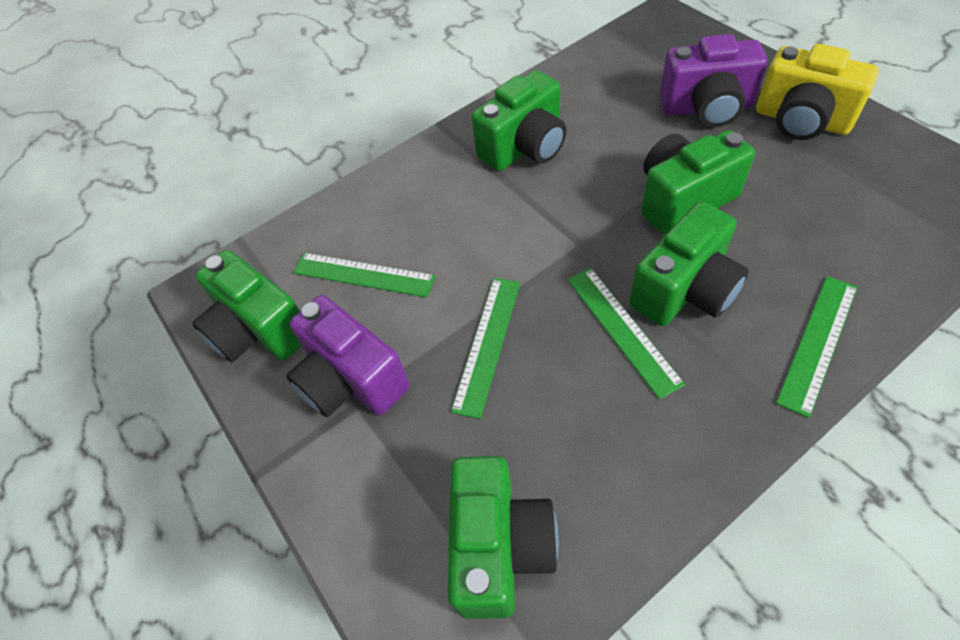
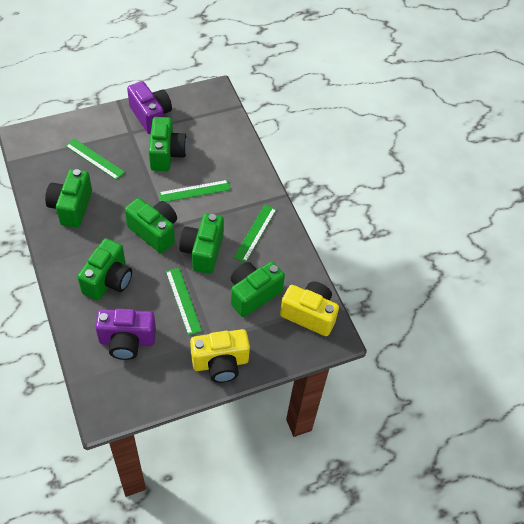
green camera: 5 -> 6
yellow camera: 1 -> 2

